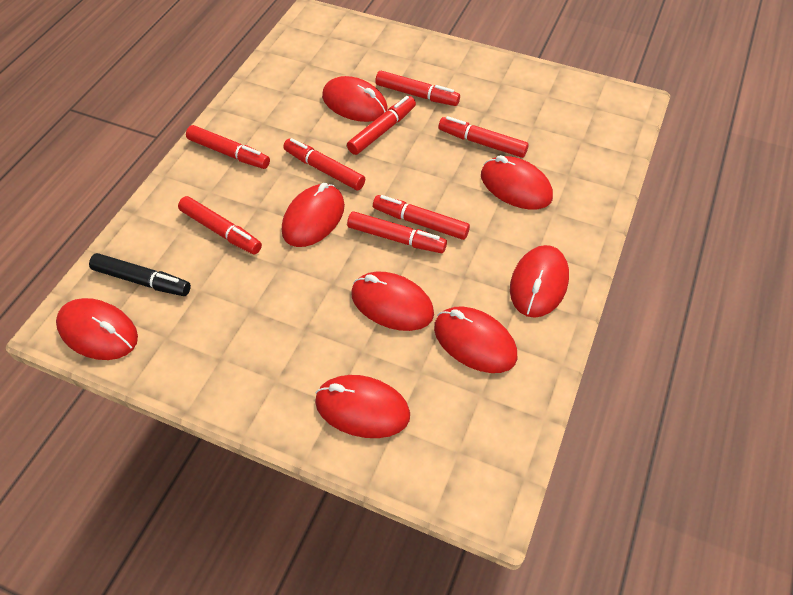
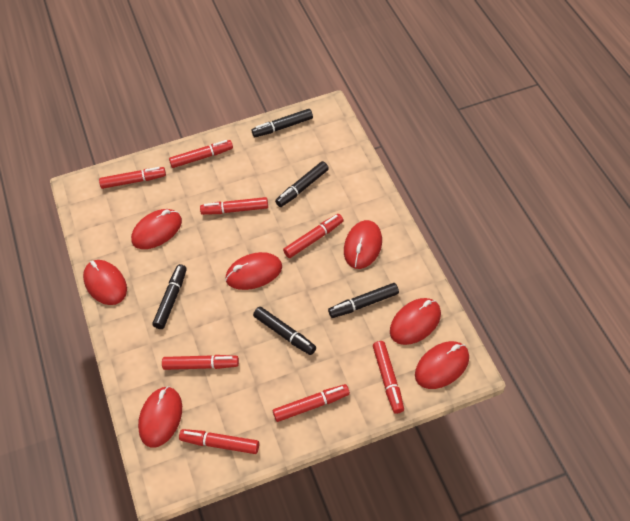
black marker: 1 -> 5
red mouse: 8 -> 7

